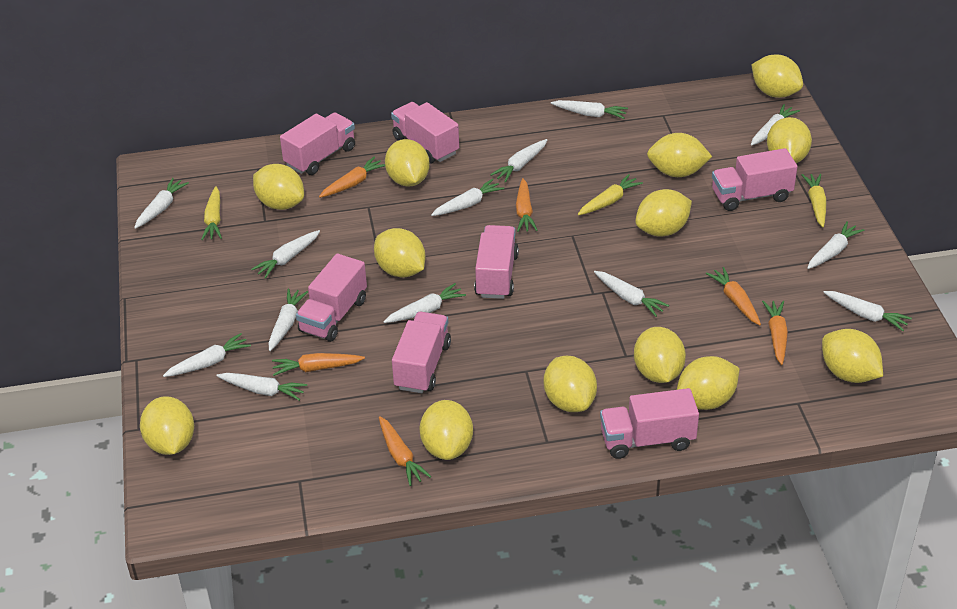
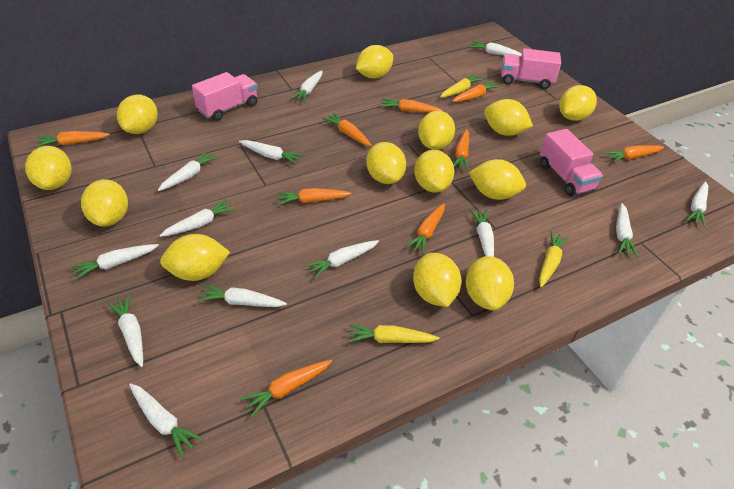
orange carrot: 6 -> 9
pink truck: 7 -> 3

